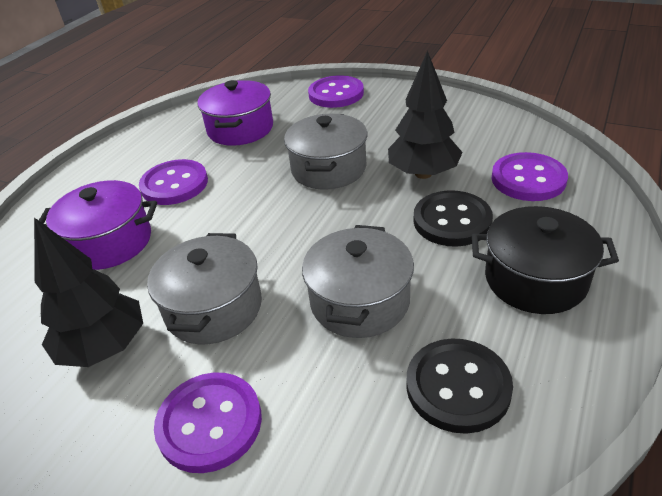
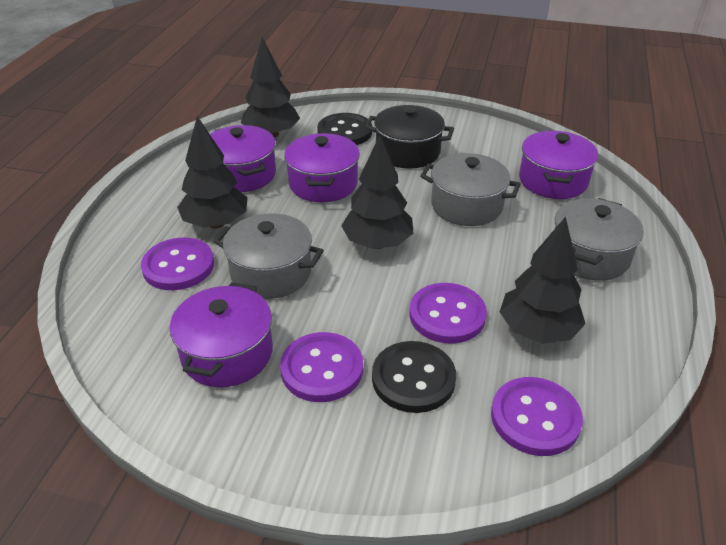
black tree: 2 -> 4
purple pot: 2 -> 4

